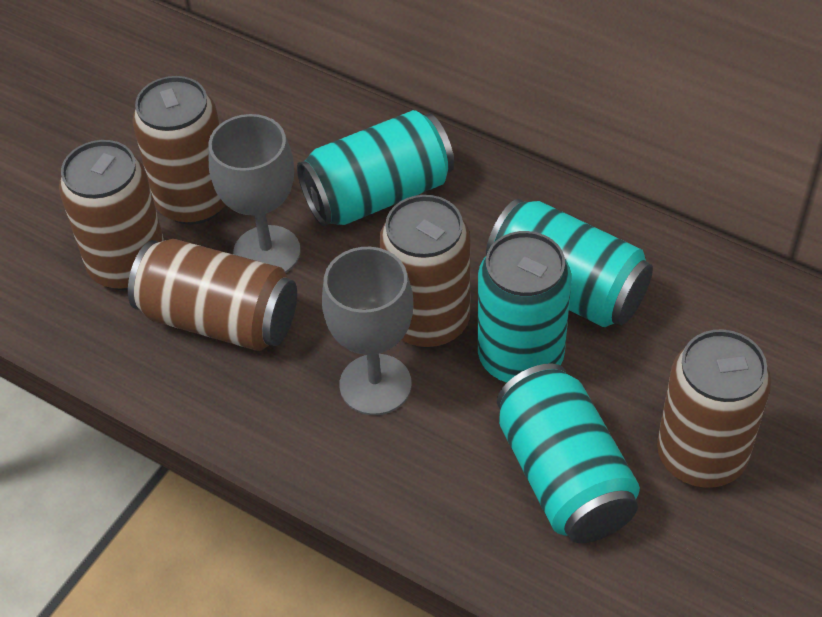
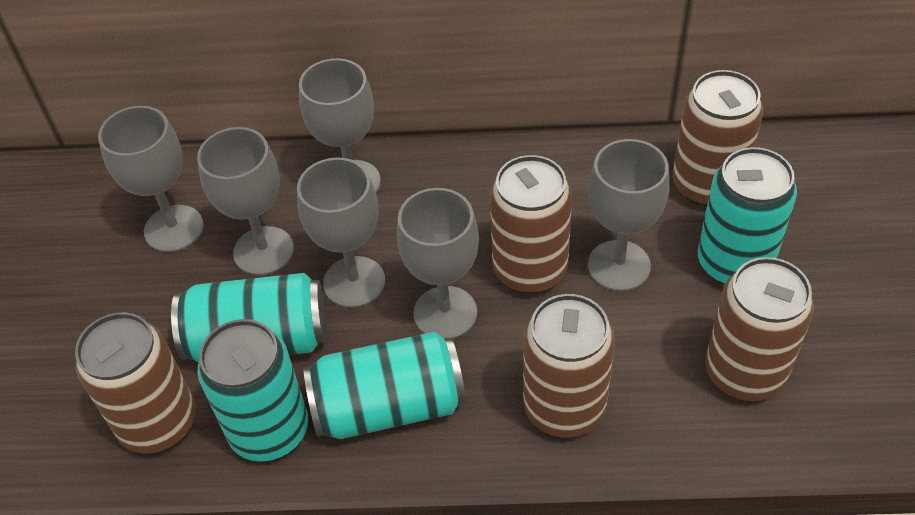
grey goblet: 2 -> 6

